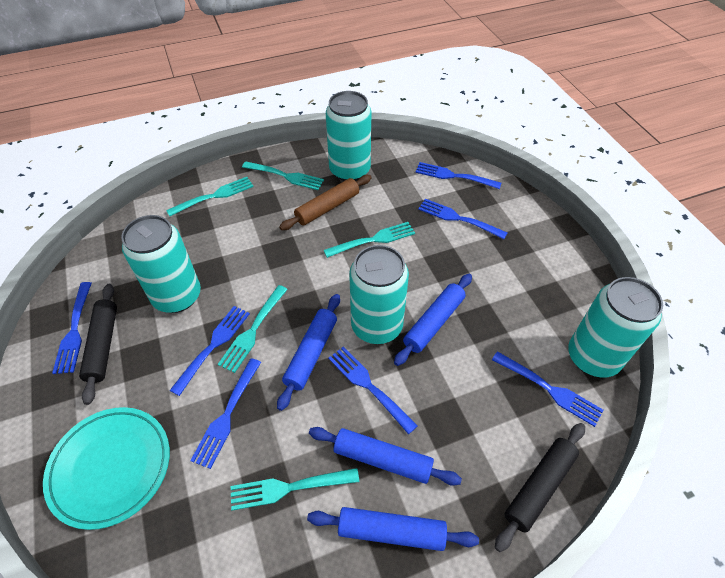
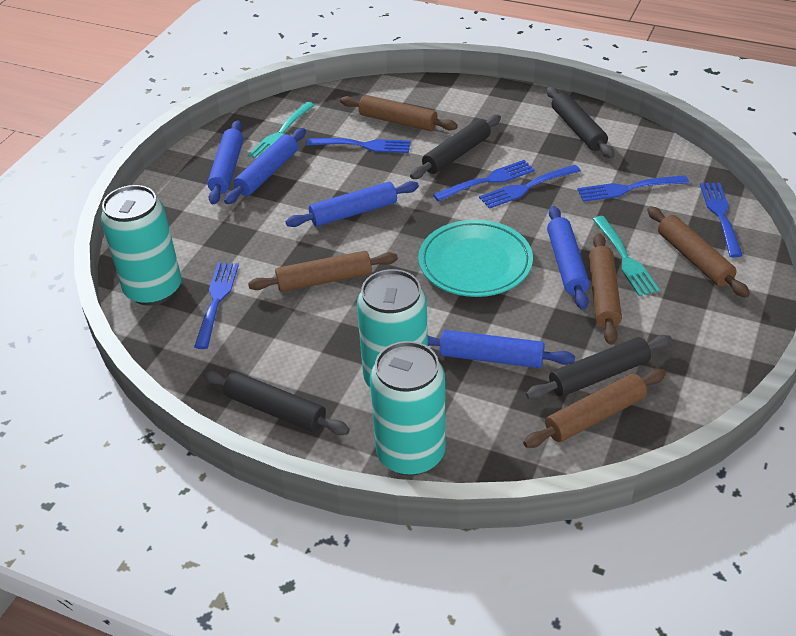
black rolling pin: 2 -> 4
blue fork: 7 -> 6
blue rolling pin: 4 -> 5
brown rolling pin: 1 -> 5
turquoise can: 4 -> 3
turquoise fork: 5 -> 2

